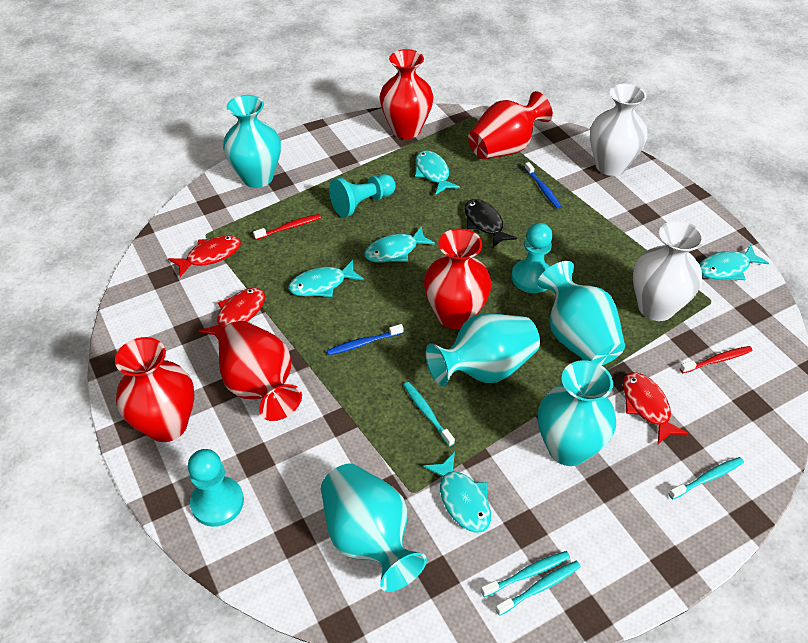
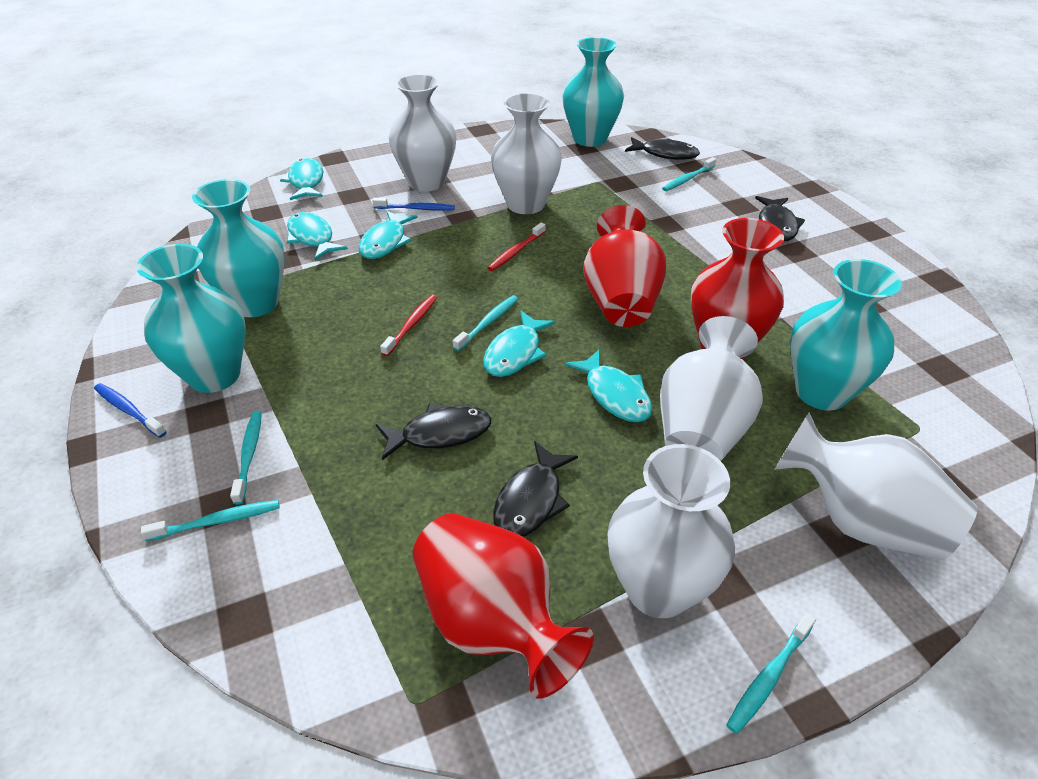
black fish: 1 -> 4
red fish: 3 -> 0
red vase: 5 -> 3
turquoise pawn: 3 -> 0
turquoise toothbrush: 4 -> 5
turquoise vase: 5 -> 4
white vase: 2 -> 5

